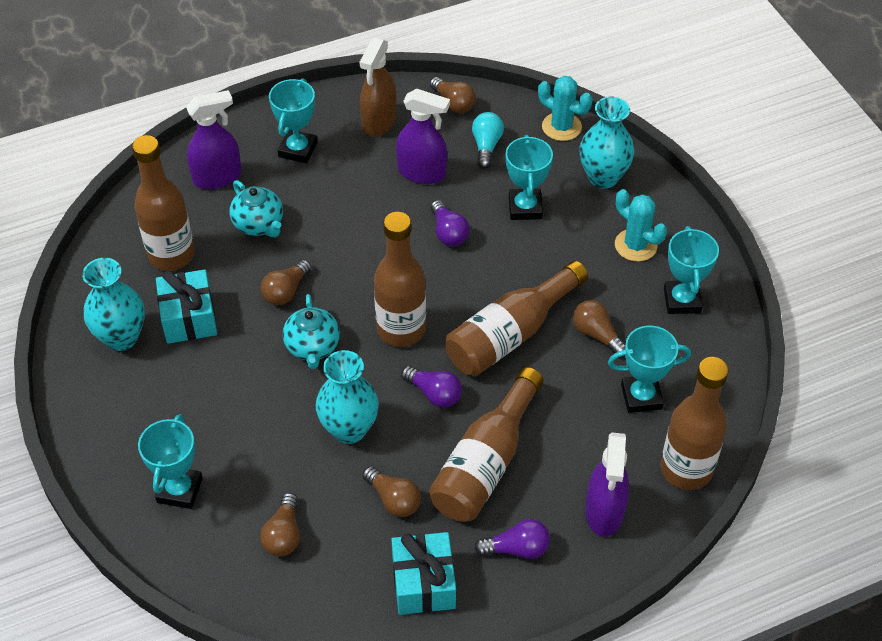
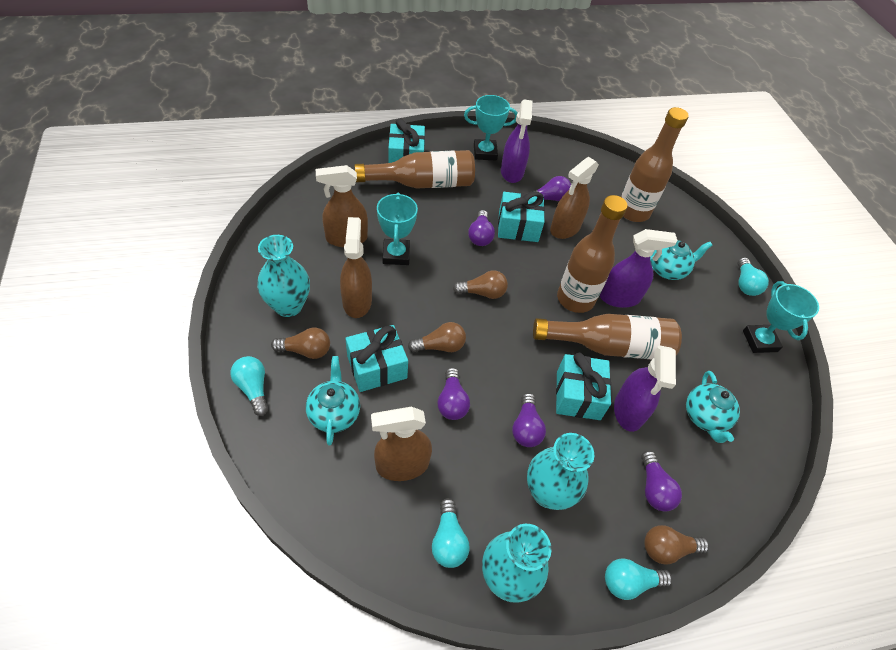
brown bottle: 5 -> 4
brown light bulb: 5 -> 4
brown spray bottle: 1 -> 4
purple light bulb: 3 -> 5
turquoise cactus: 2 -> 0
turquoise gift: 2 -> 4
turquoise light bulb: 1 -> 4
turquoise teapot: 2 -> 3
turquoise trophy: 5 -> 3

